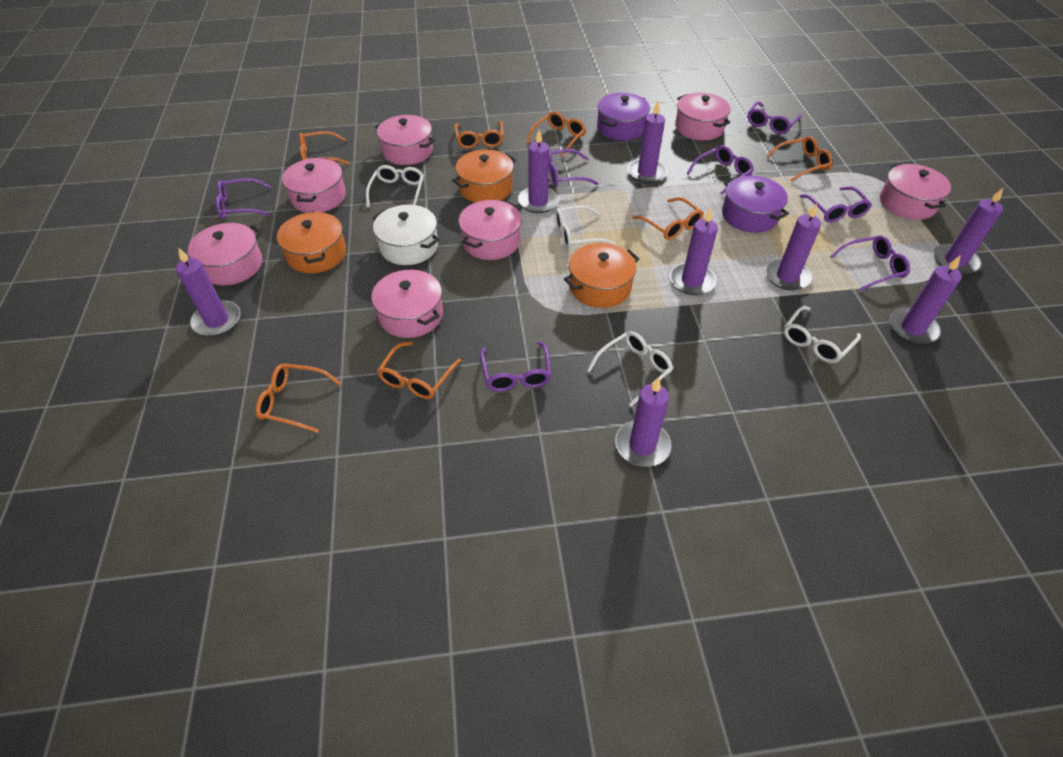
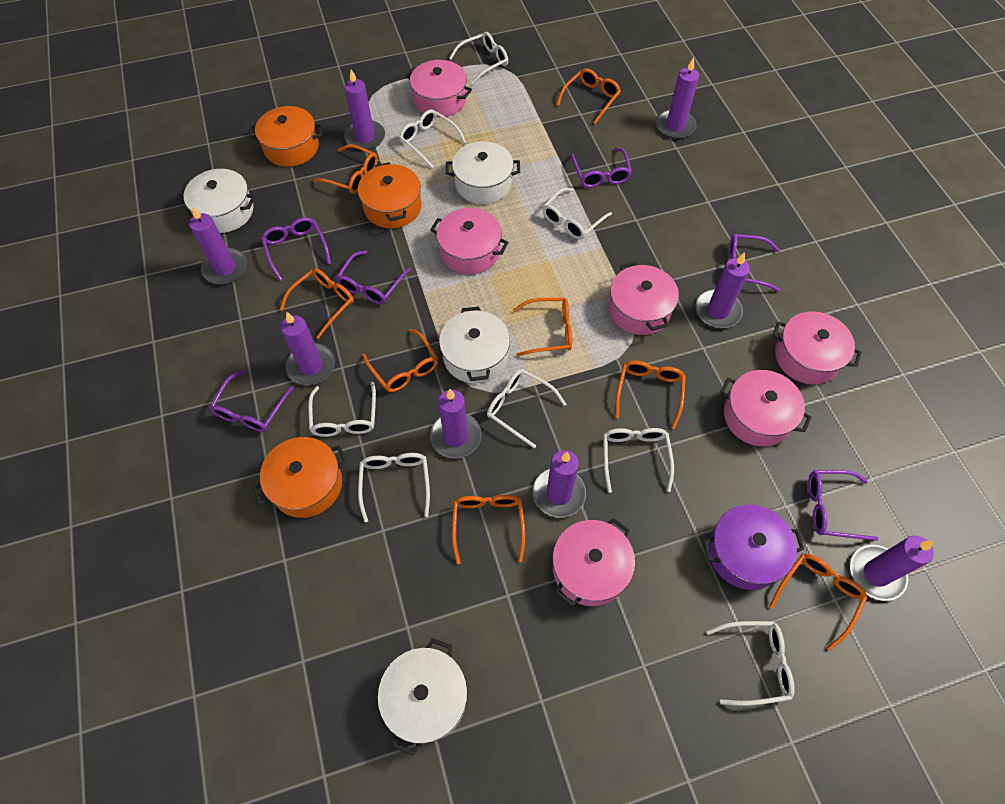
orange glasses: 7 -> 8
pink pot: 7 -> 6
purple glasses: 7 -> 6
purple pot: 2 -> 1
white glasses: 4 -> 8
white pot: 1 -> 4

